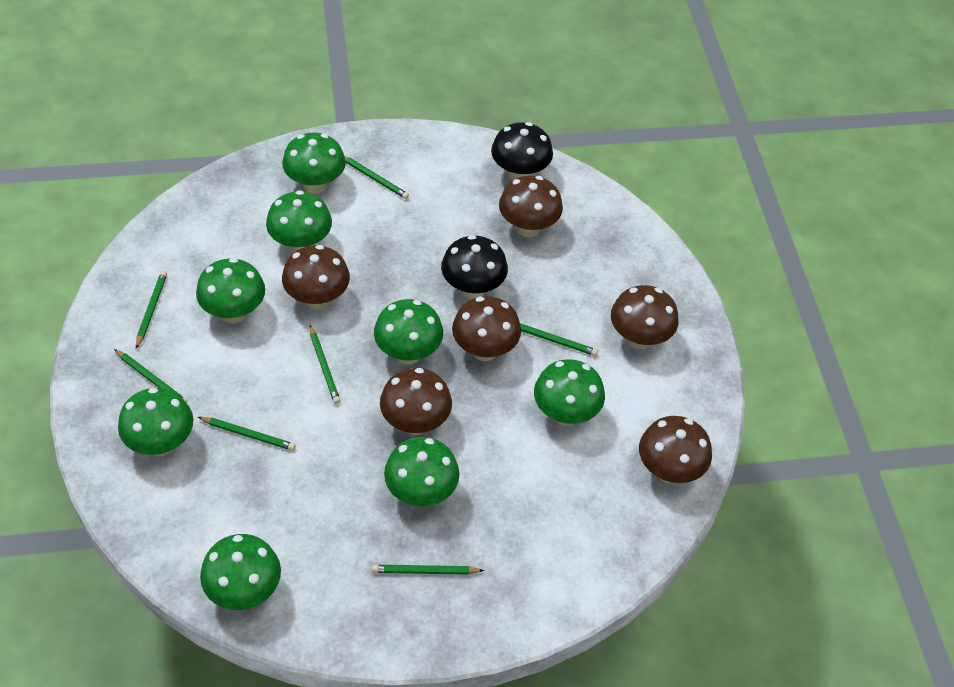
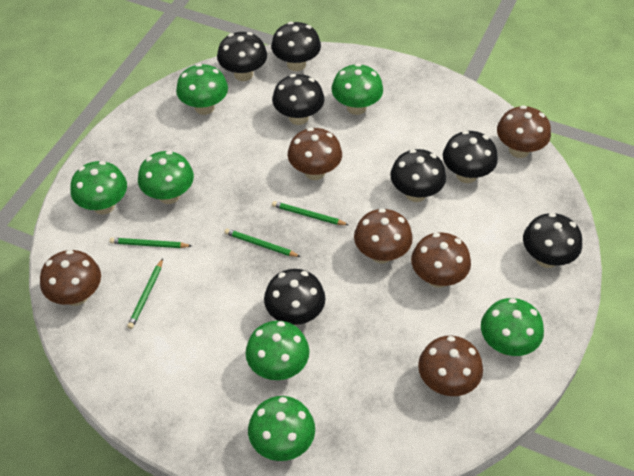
black mushroom: 2 -> 7
green mushroom: 8 -> 7
green pencil: 7 -> 4

